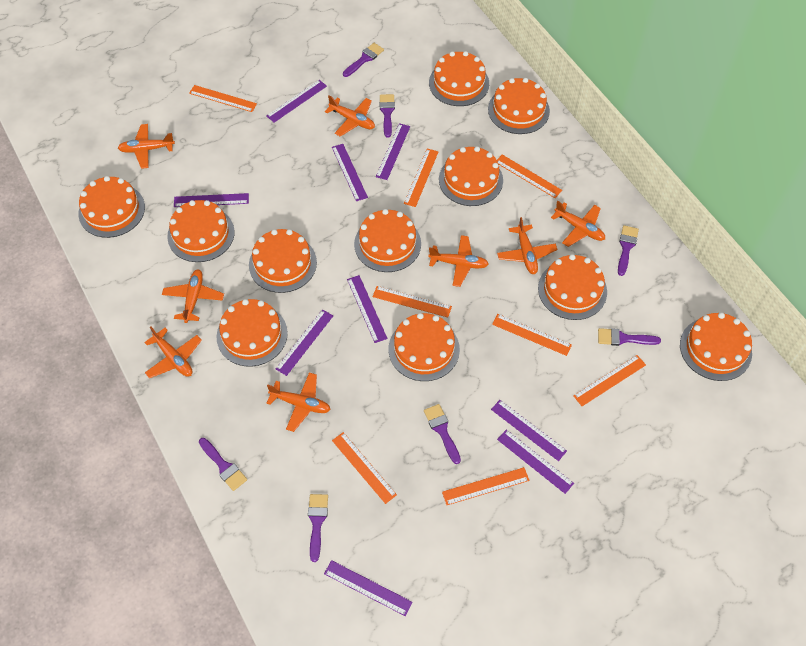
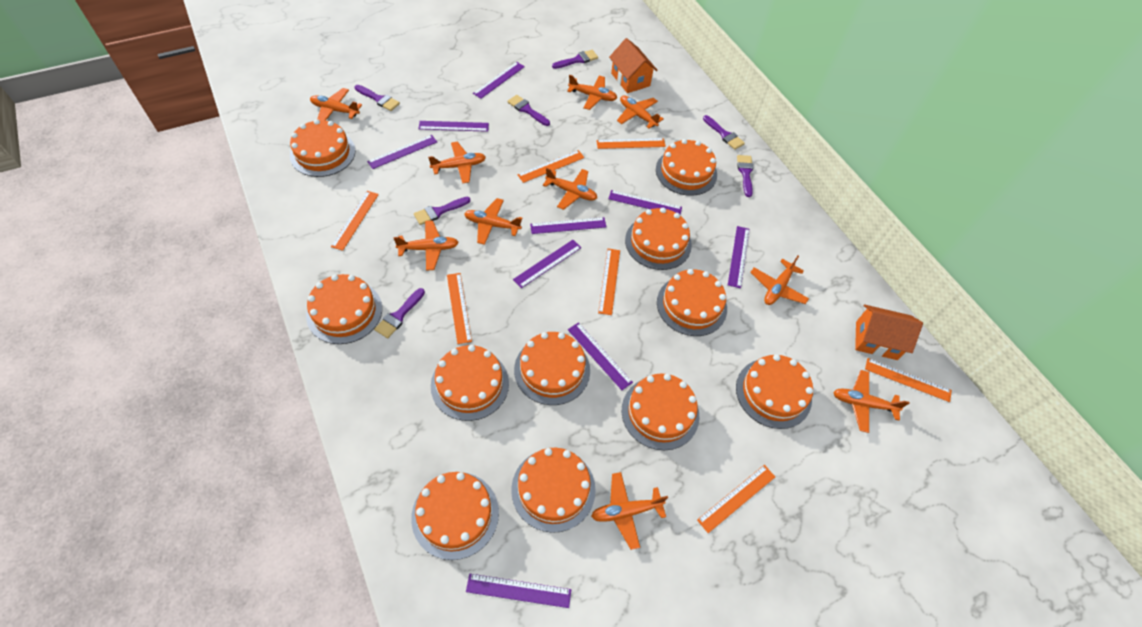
orange house: 0 -> 2
orange plane: 8 -> 10
orange ruler: 8 -> 7

